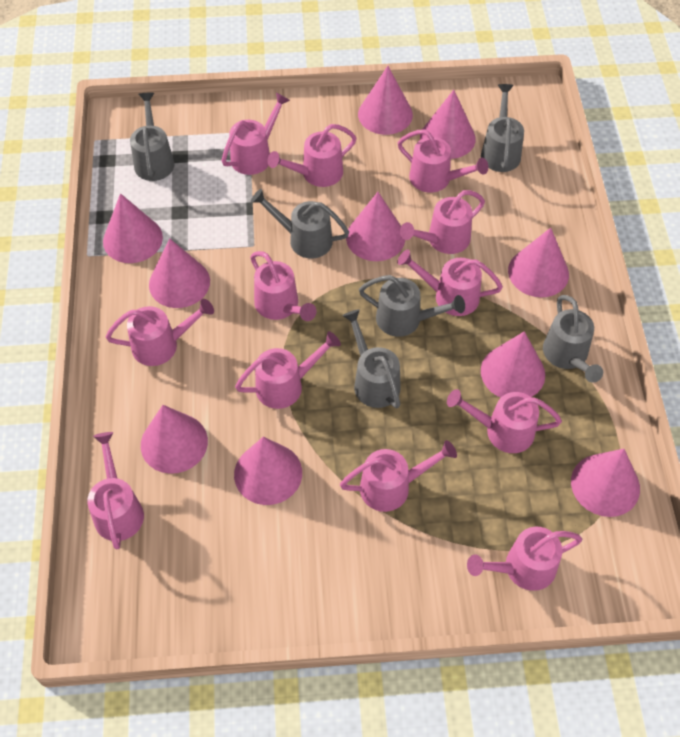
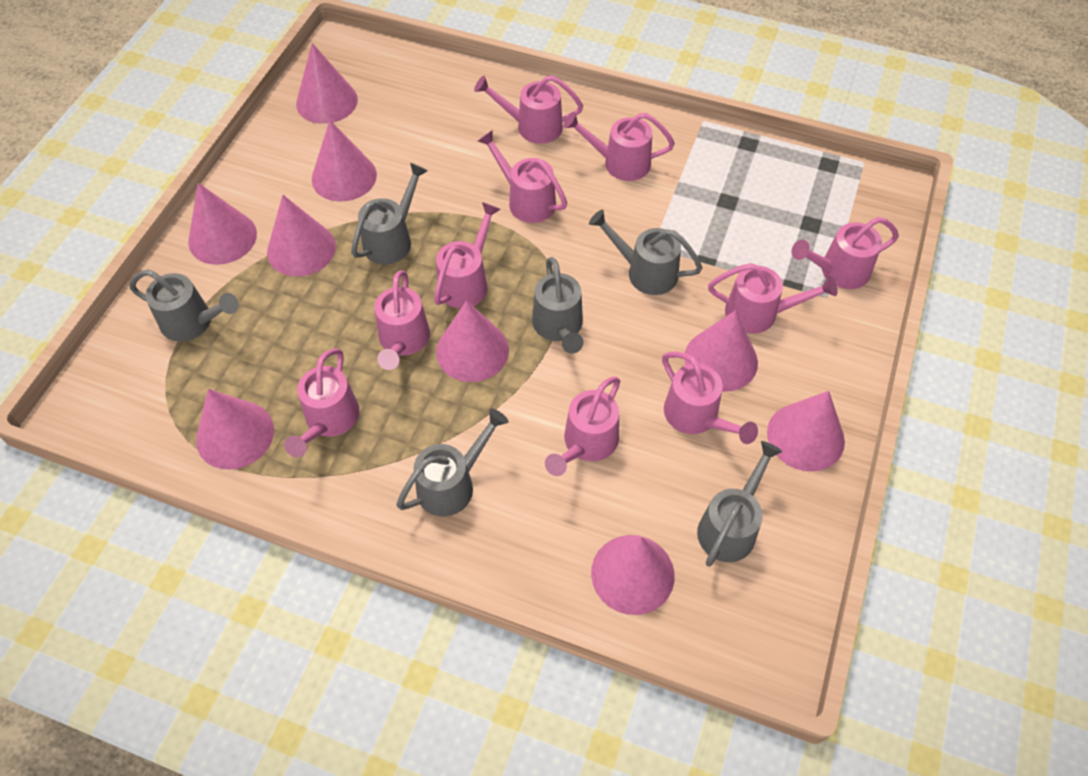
pink cone: 10 -> 9
pink watering can: 12 -> 10

